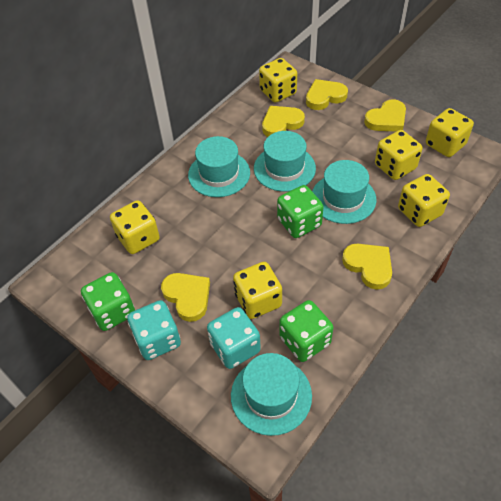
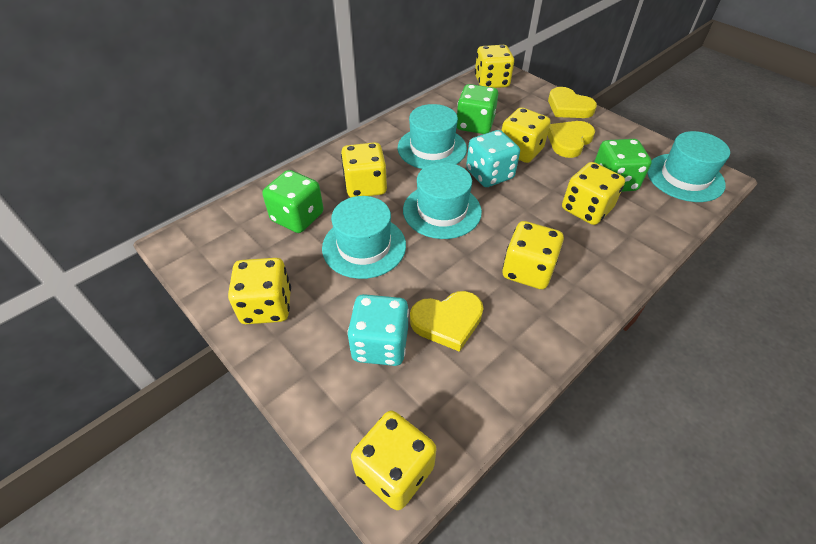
yellow dice: 6 -> 7
yellow heart: 5 -> 3

